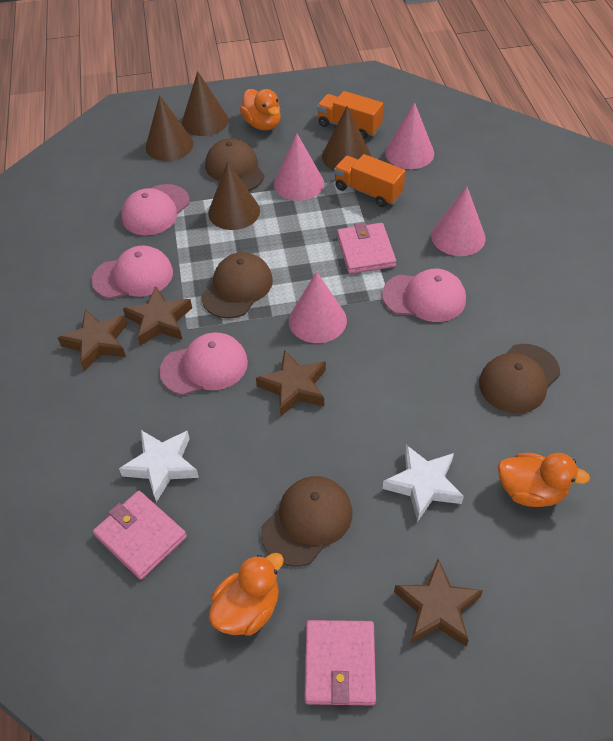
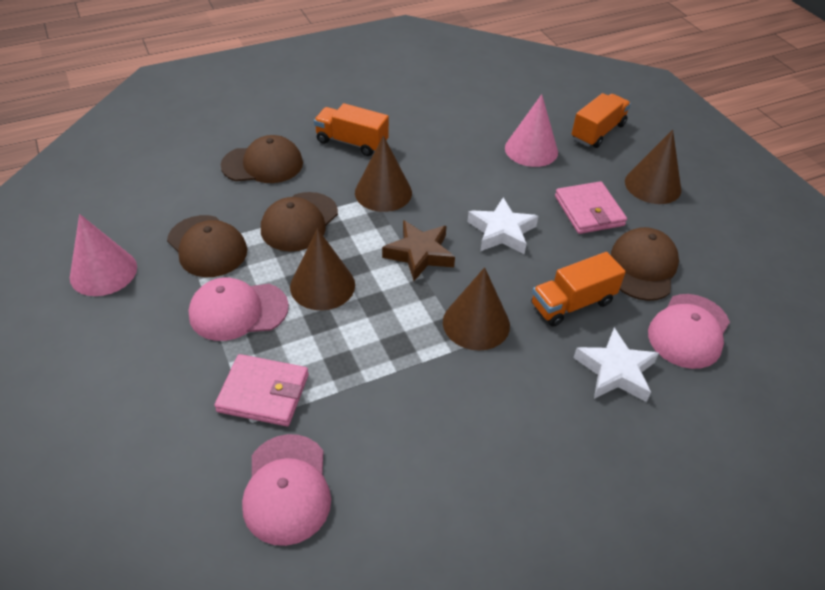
brown star: 4 -> 1
orange duck: 3 -> 0
orange truck: 2 -> 3
pink cap: 4 -> 3
pink cone: 4 -> 2
pink wallet: 3 -> 2

